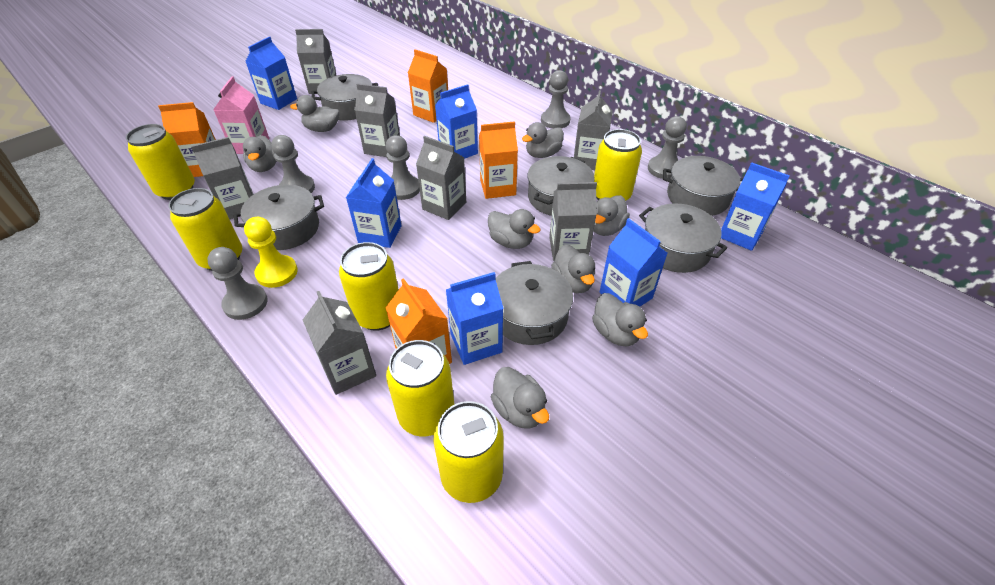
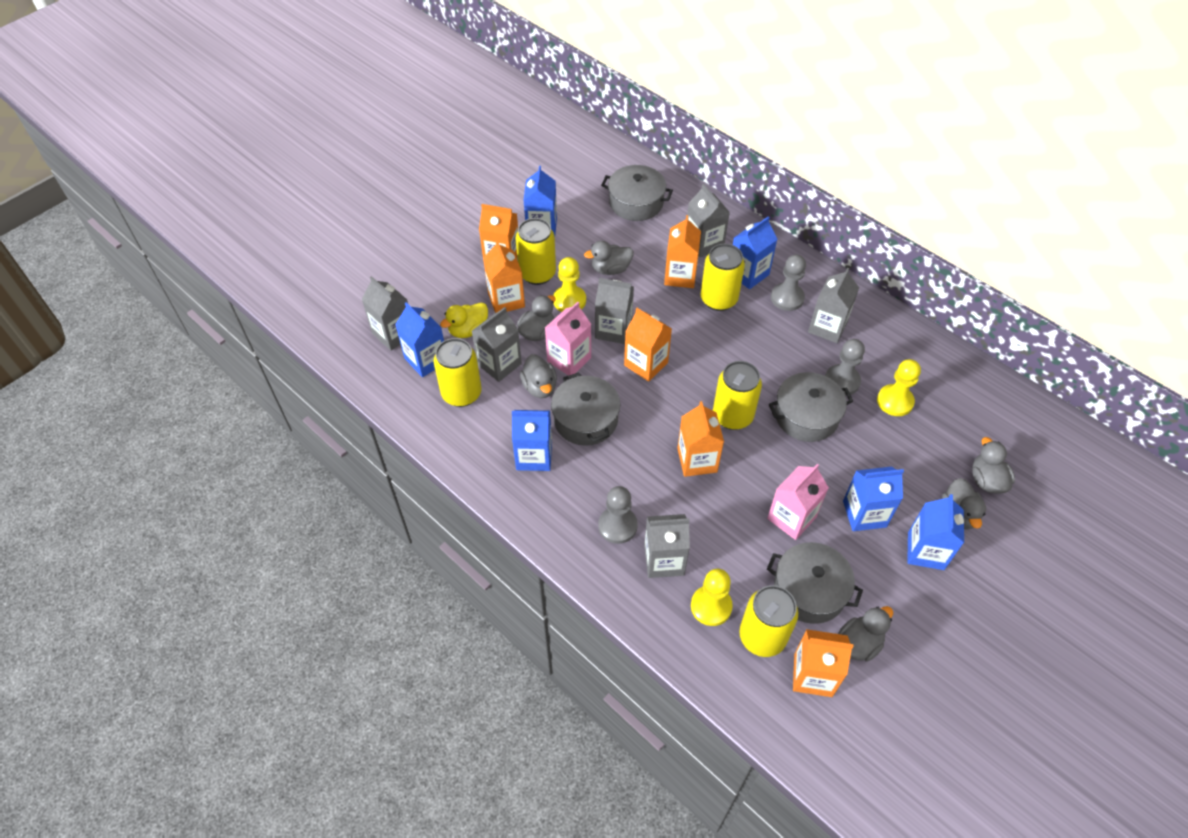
grey carton: 7 -> 6
grey duck: 8 -> 6
grey pawn: 5 -> 3
grey pot: 6 -> 4
orange carton: 4 -> 6
pink carton: 1 -> 2
yellow can: 6 -> 5
yellow duck: 0 -> 1
yellow pawn: 1 -> 3

